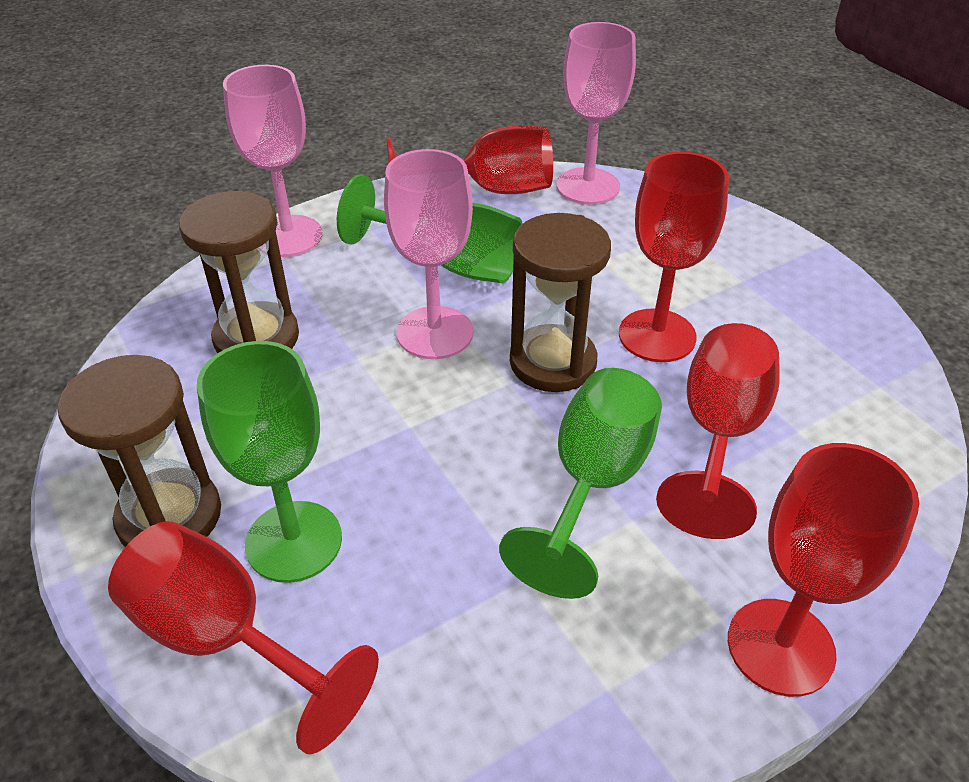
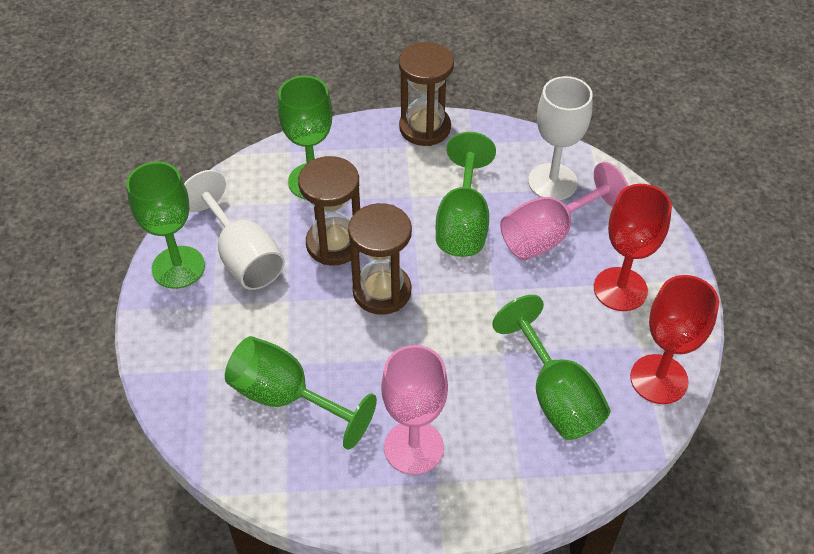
green goblet: 3 -> 5
pink goblet: 3 -> 2
red goblet: 5 -> 2
white goblet: 0 -> 2

